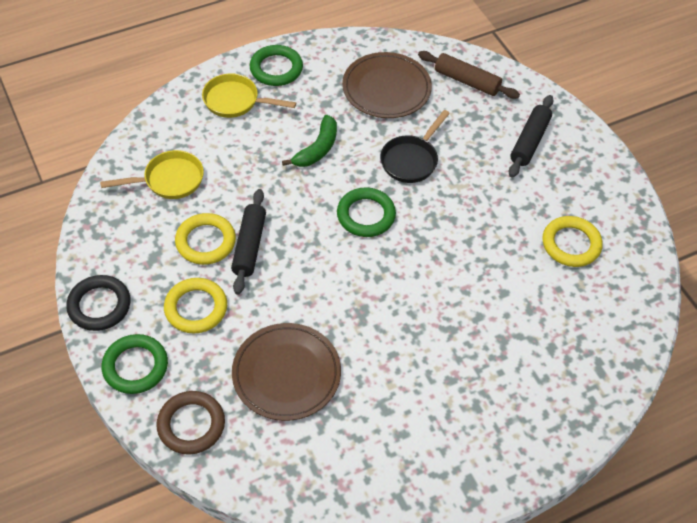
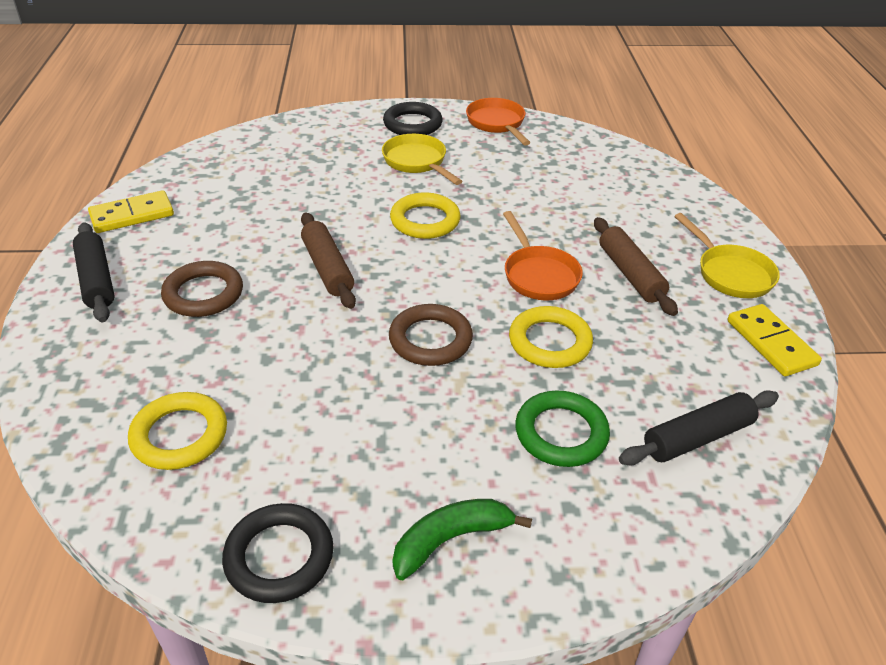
black pan: 1 -> 0
black ring: 1 -> 2
brown plate: 2 -> 0
brown ring: 1 -> 2
brown rolling pin: 1 -> 2
green ring: 3 -> 1
orange pan: 0 -> 2
yellow domino: 0 -> 2

